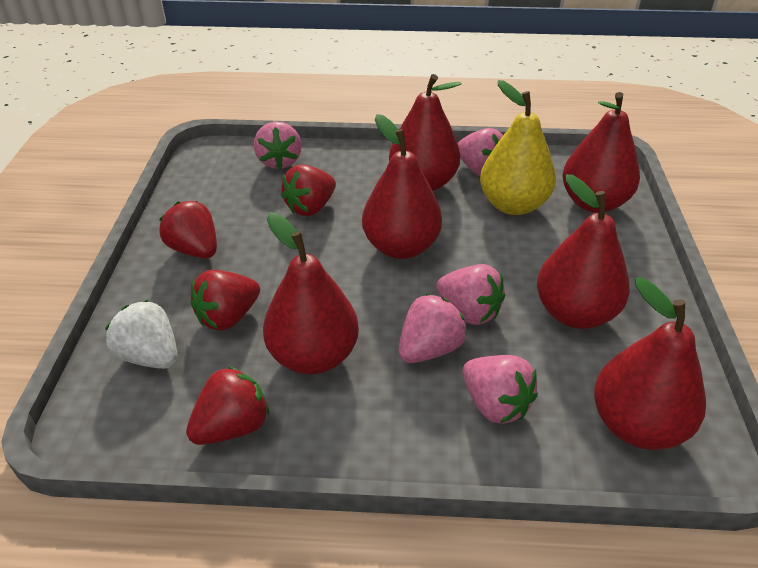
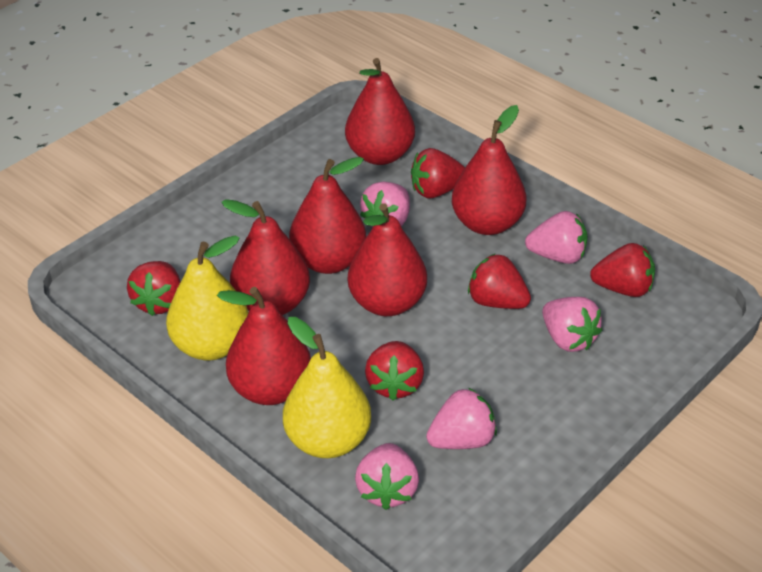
red strawberry: 4 -> 5
white strawberry: 1 -> 0
yellow pear: 1 -> 2

